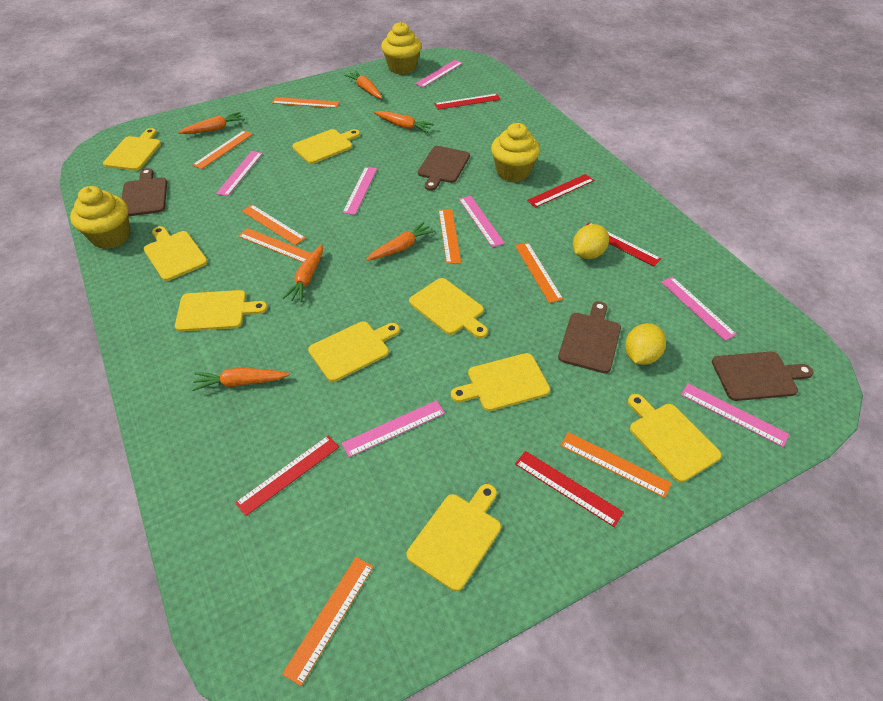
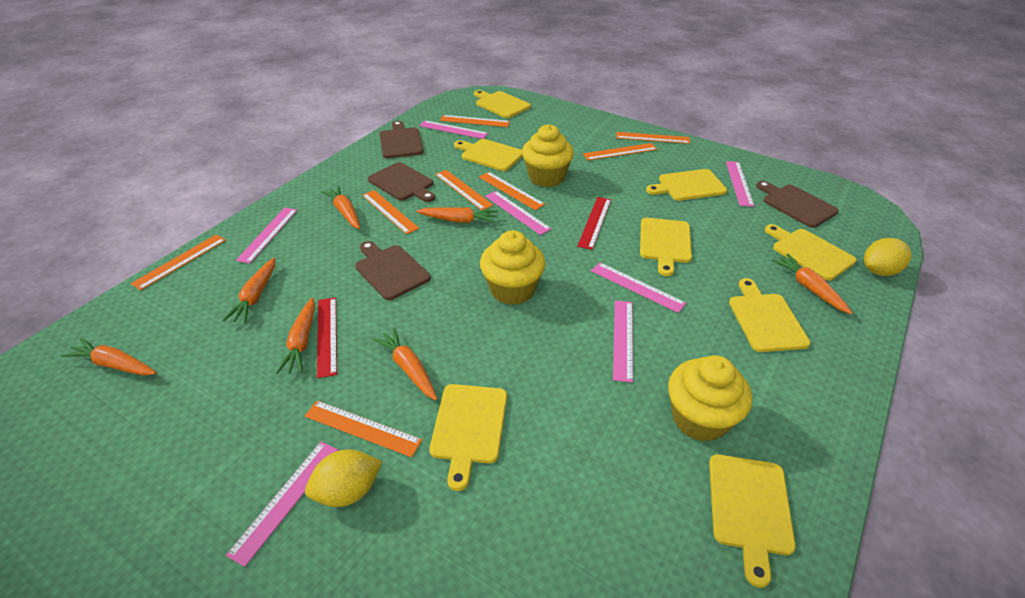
orange carrot: 6 -> 7
red ruler: 5 -> 2
yellow cutting board: 9 -> 8

